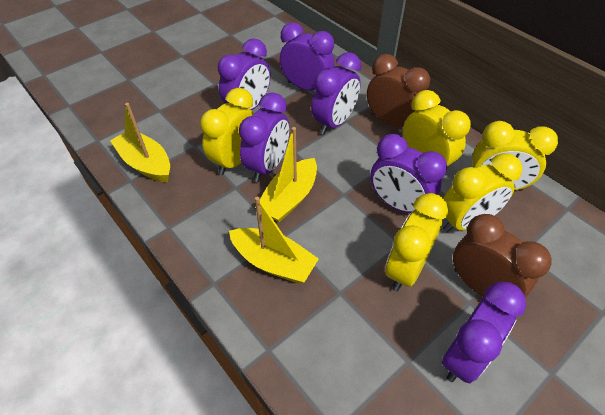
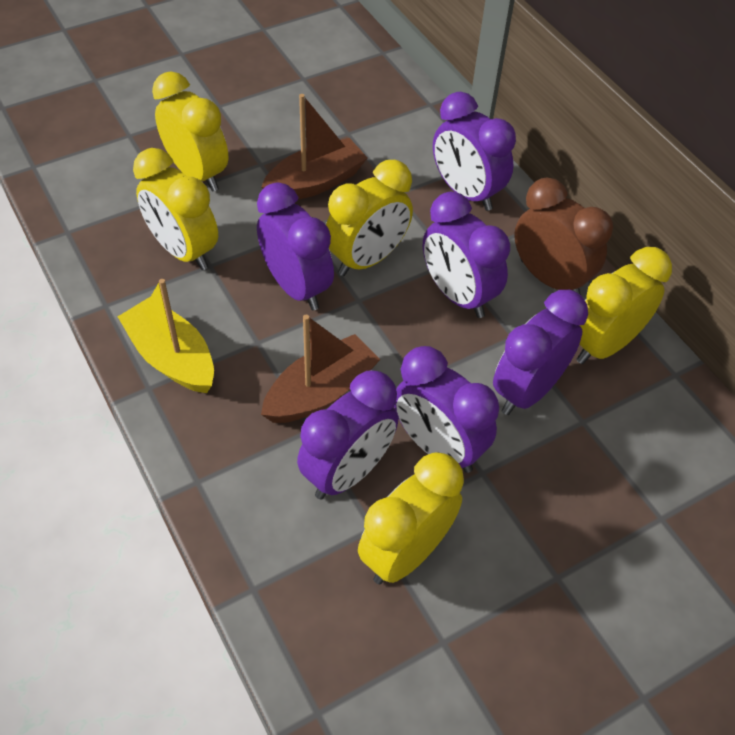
brown boat: 0 -> 2
brown clock: 2 -> 1
yellow boat: 3 -> 1

